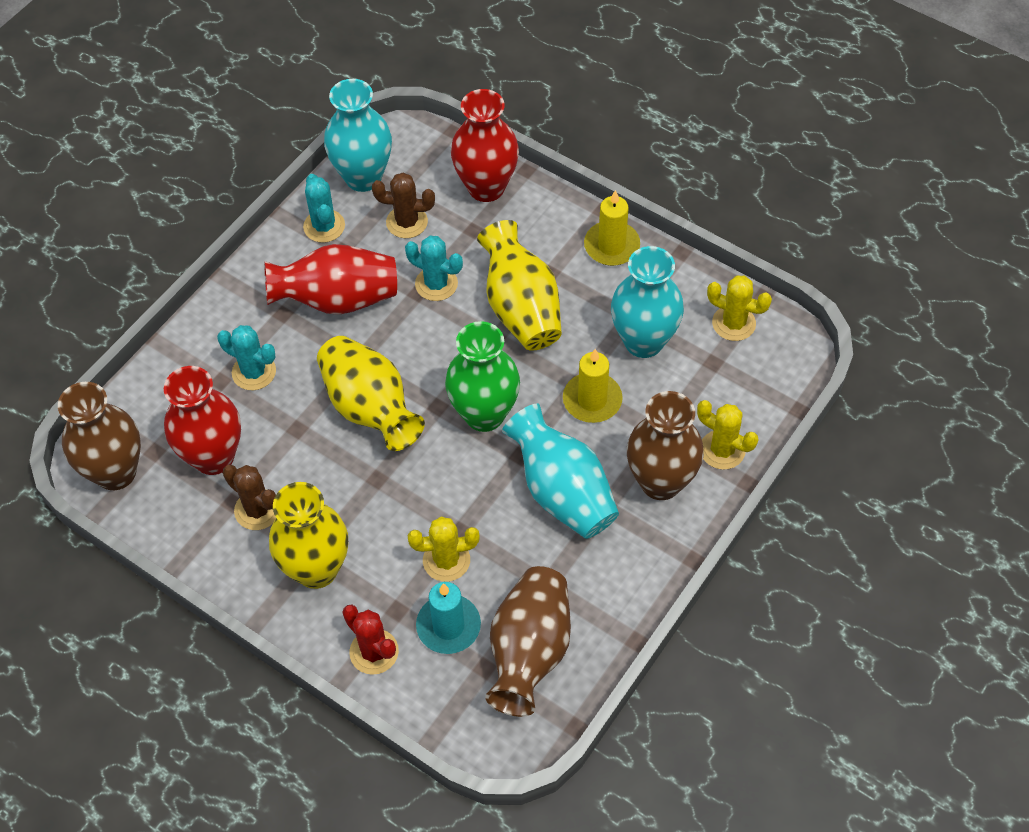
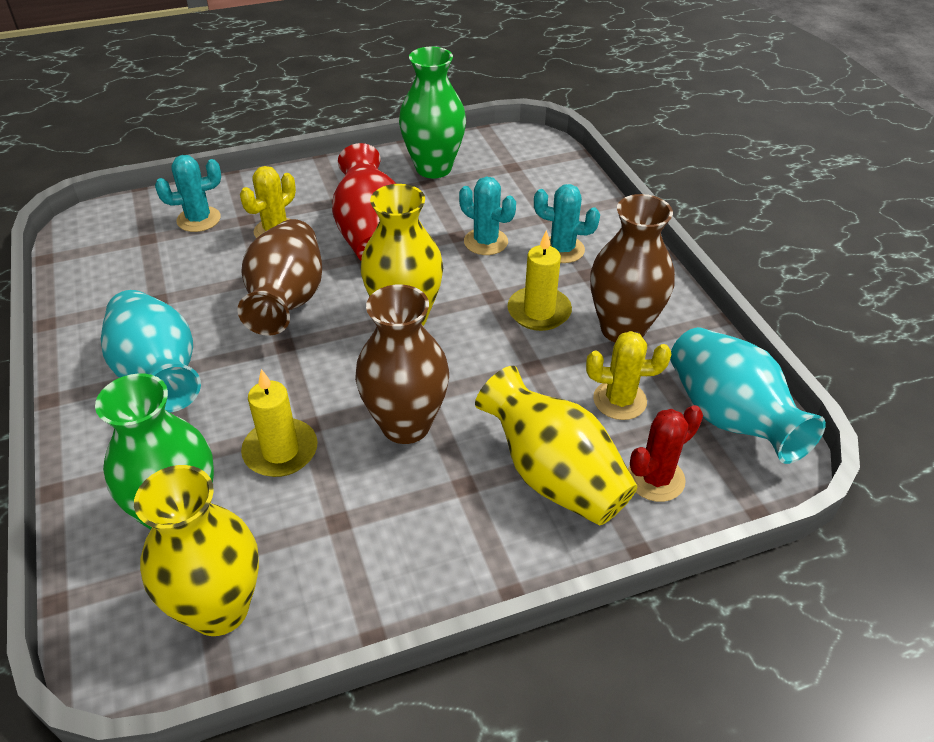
brown cactus: 2 -> 0
green vase: 1 -> 2
red vase: 3 -> 1
turquoise candle: 1 -> 0
turquoise vase: 3 -> 2
yellow cactus: 3 -> 2

